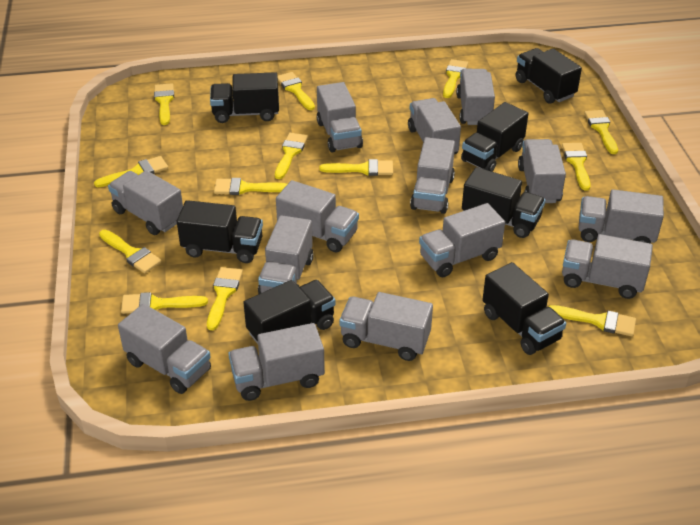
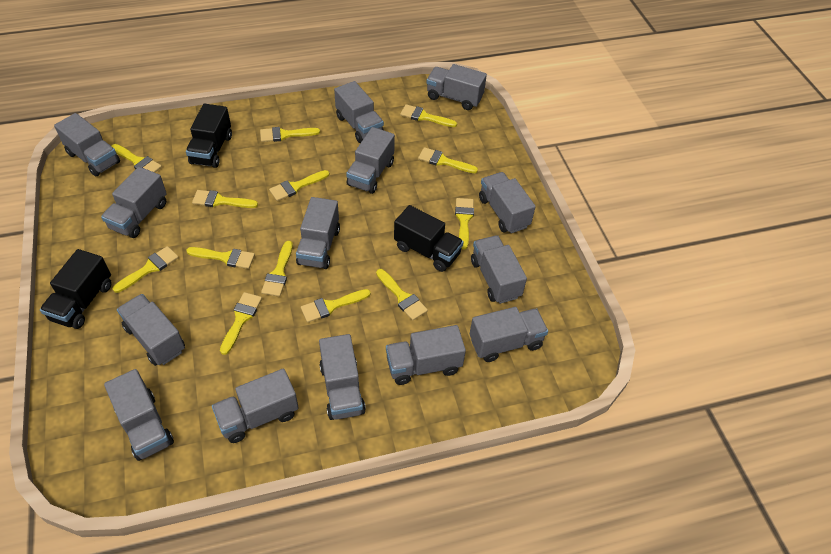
black truck: 7 -> 3

